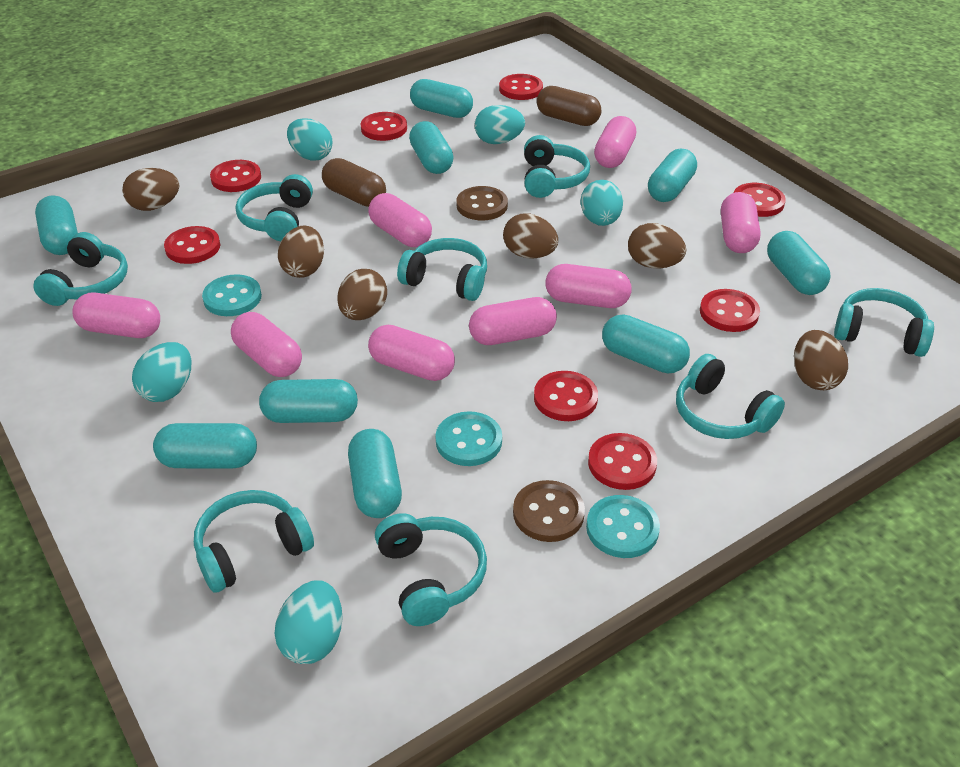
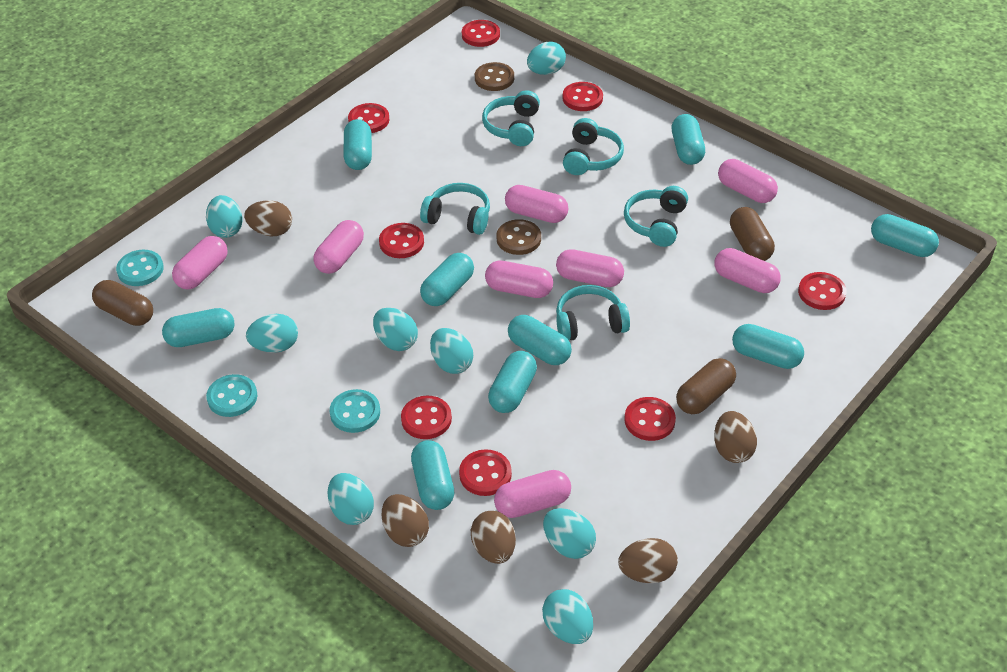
brown capsule: 2 -> 3
brown egg: 6 -> 5
turquoise egg: 5 -> 8
turquoise headphones: 8 -> 5

